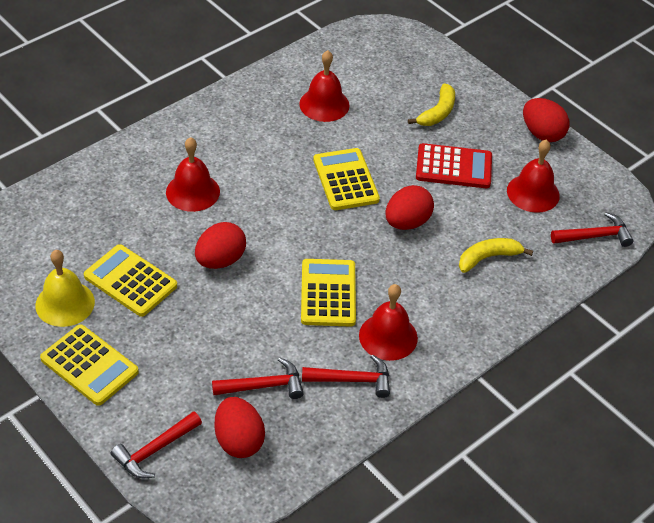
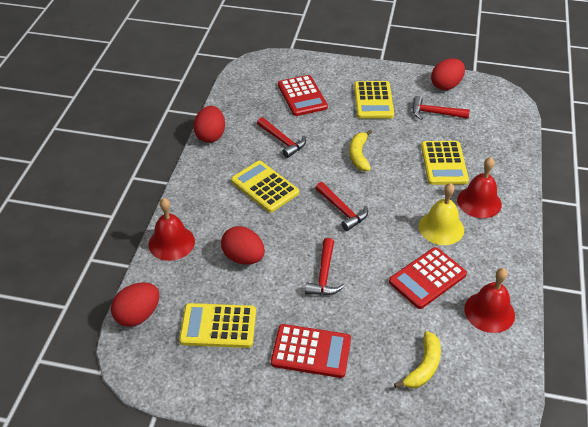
red bell: 4 -> 3
red calculator: 1 -> 3

